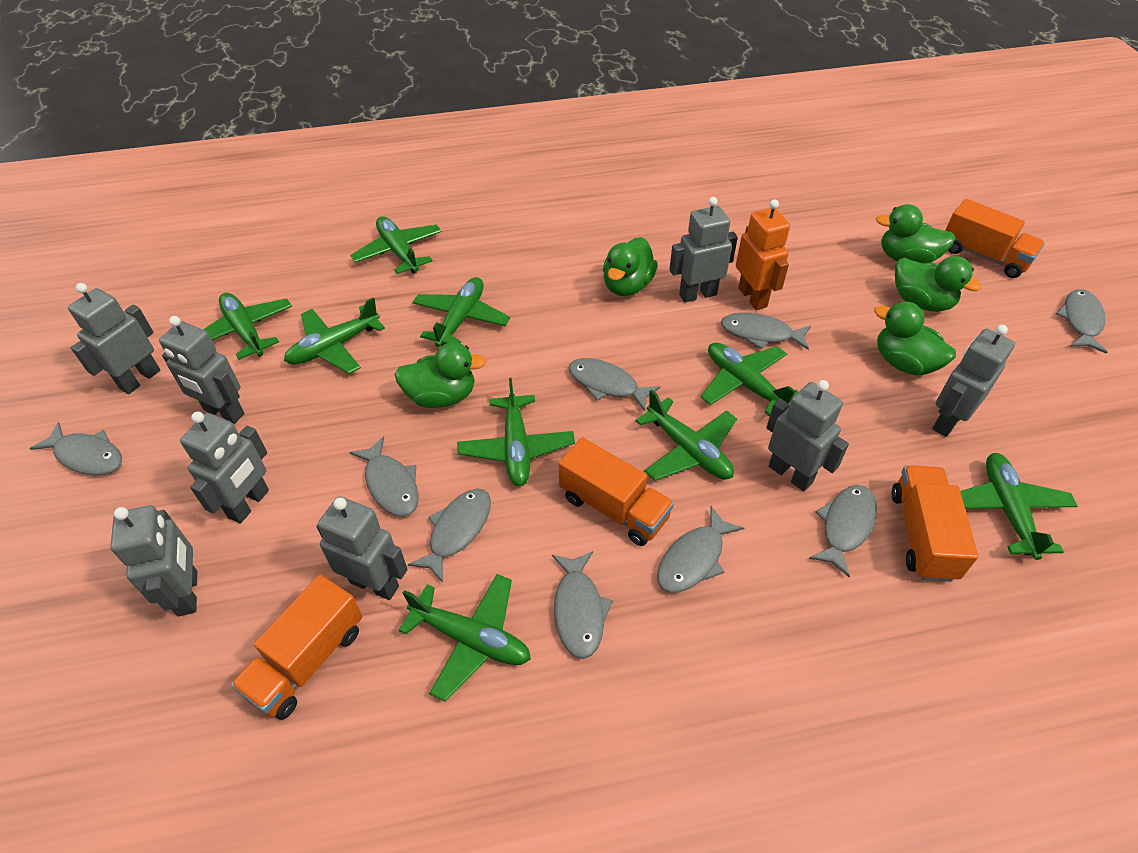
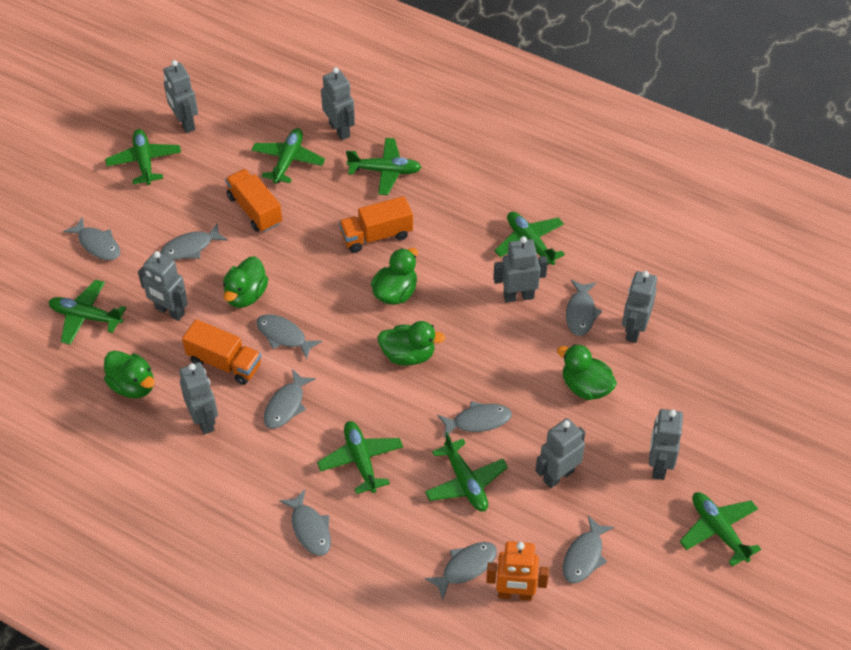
green plane: 9 -> 8
orange truck: 4 -> 3

